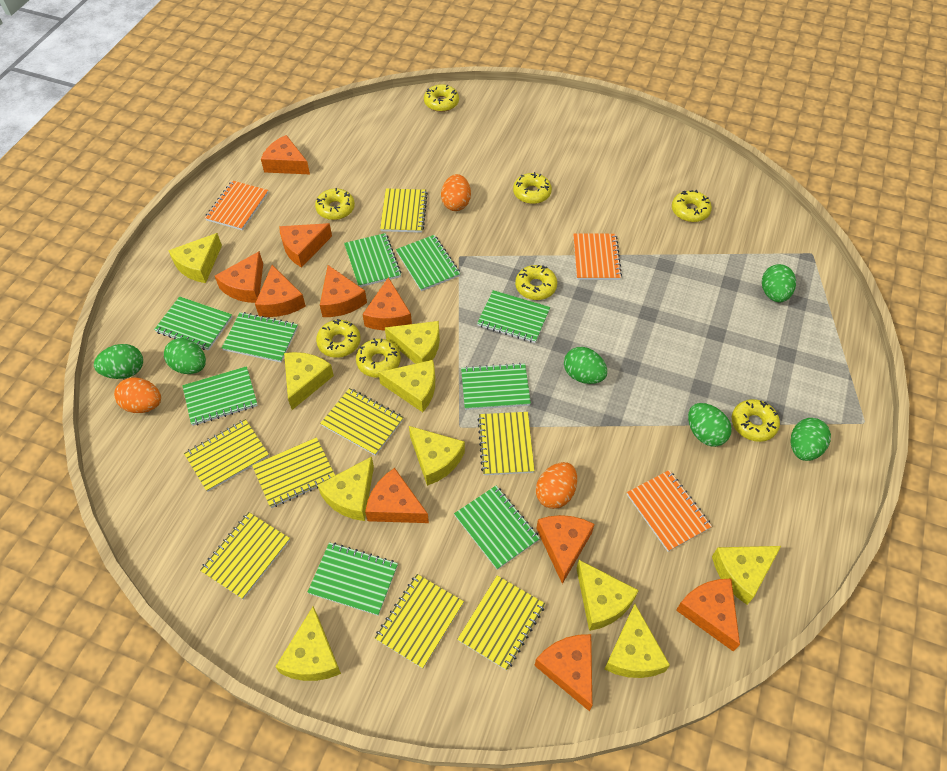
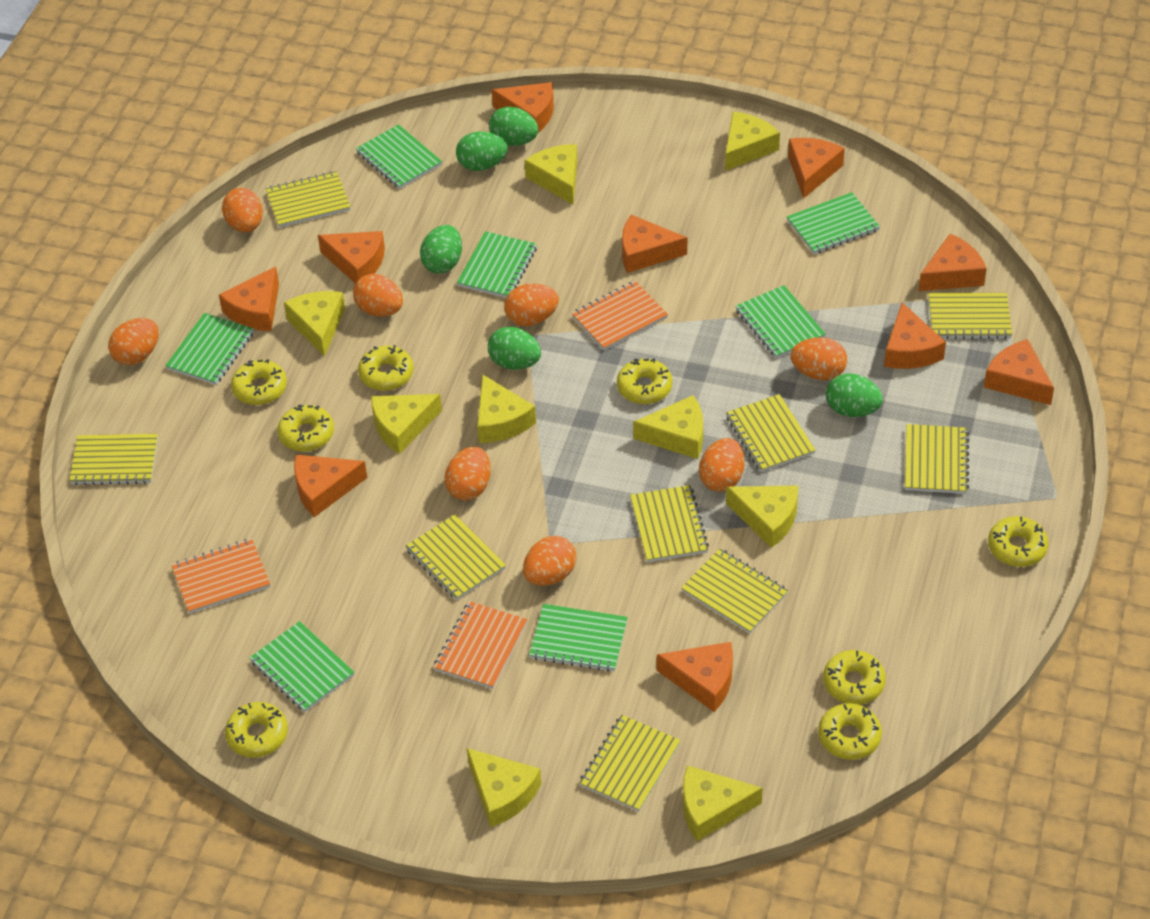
green egg: 6 -> 5
green notebook: 9 -> 7
orange egg: 3 -> 8
yellow cheese: 10 -> 9
yellow notebook: 8 -> 9

